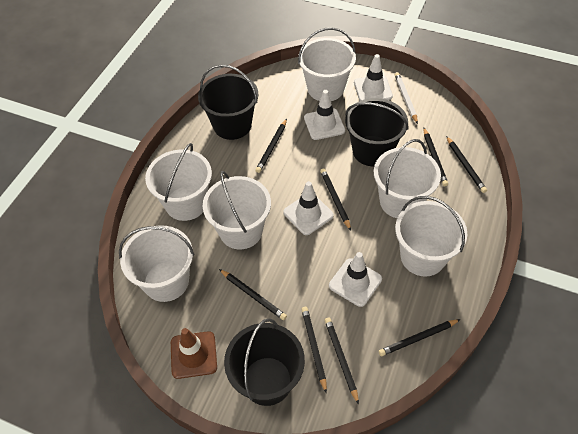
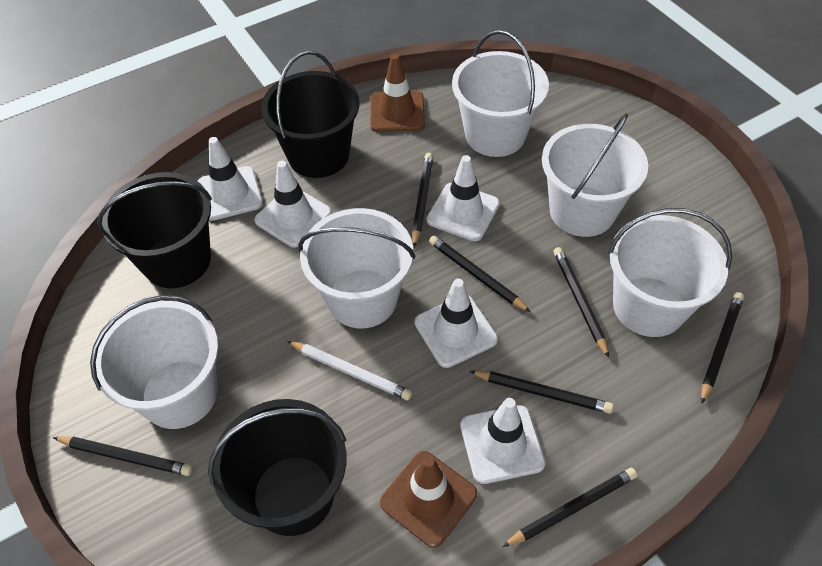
black pencil: 8 -> 7
brown traffic cone: 1 -> 2
white bucket: 6 -> 5
white traffic cone: 4 -> 5

